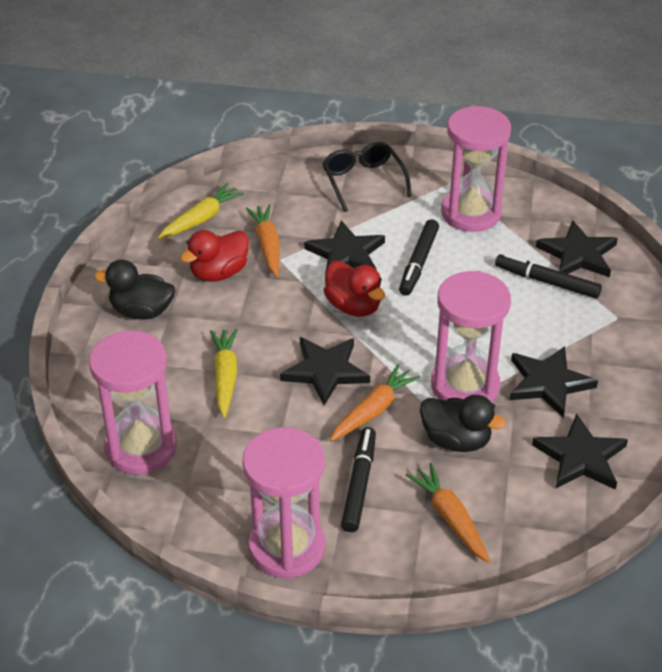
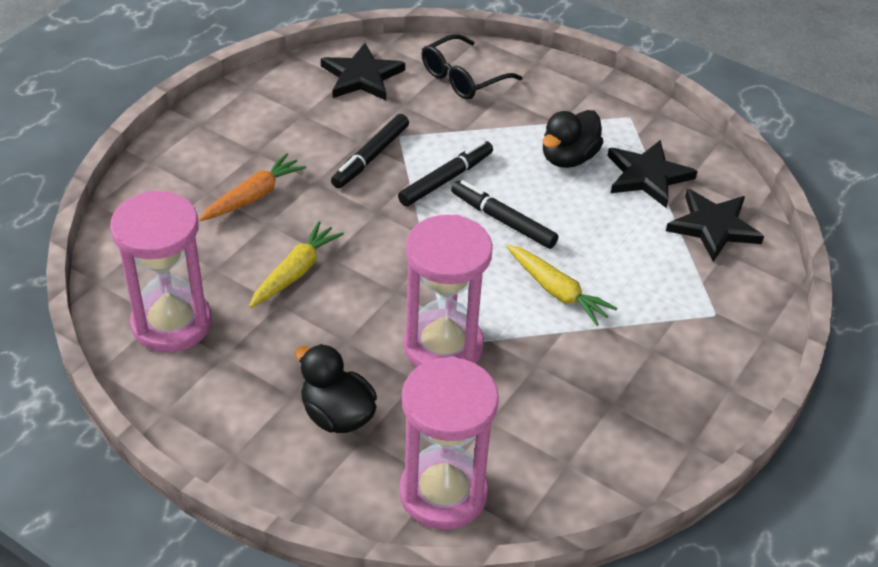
black star: 5 -> 3
orange carrot: 3 -> 1
pink hourglass: 4 -> 3
red duck: 2 -> 0

